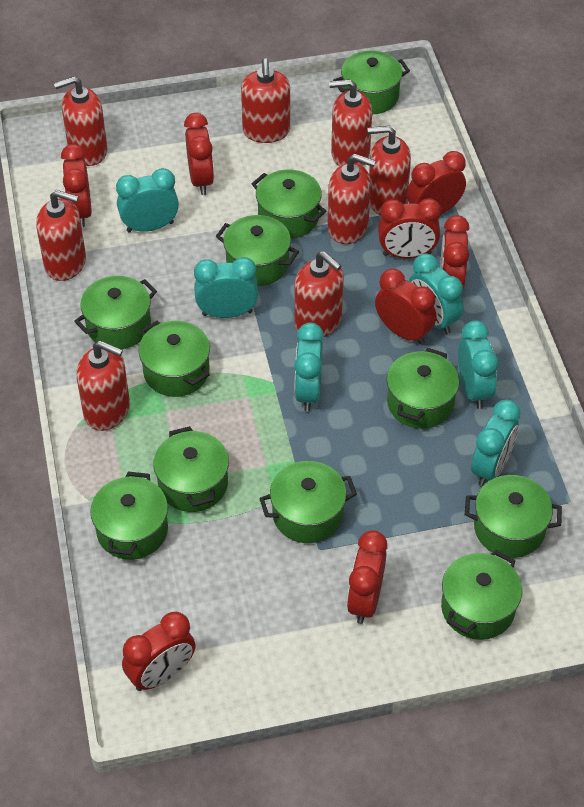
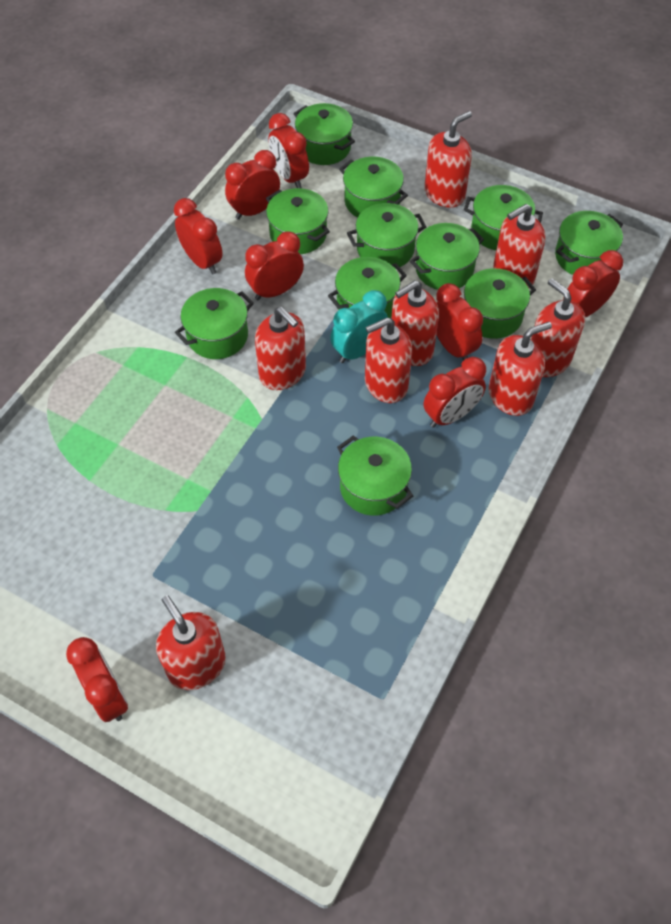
turquoise clock: 6 -> 1

